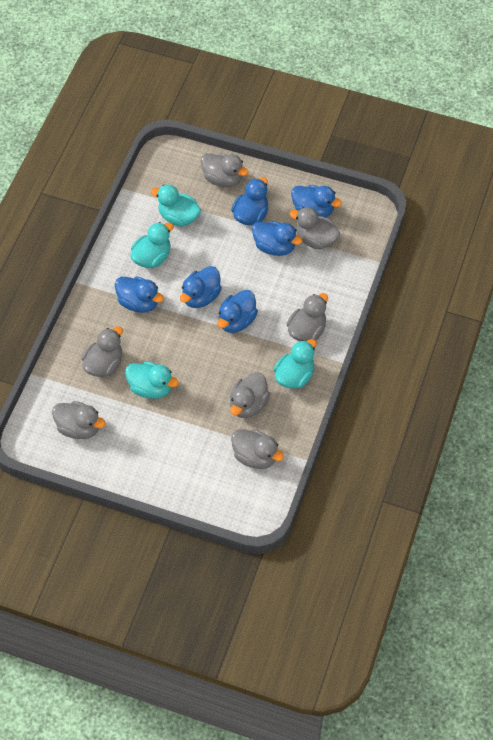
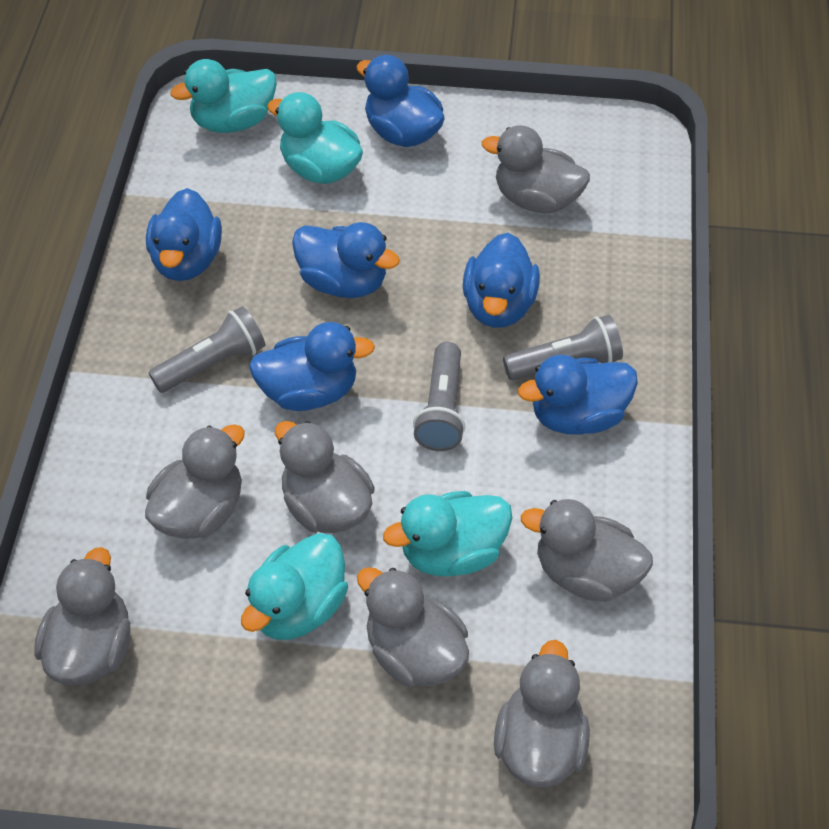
grey flashlight: 0 -> 3

